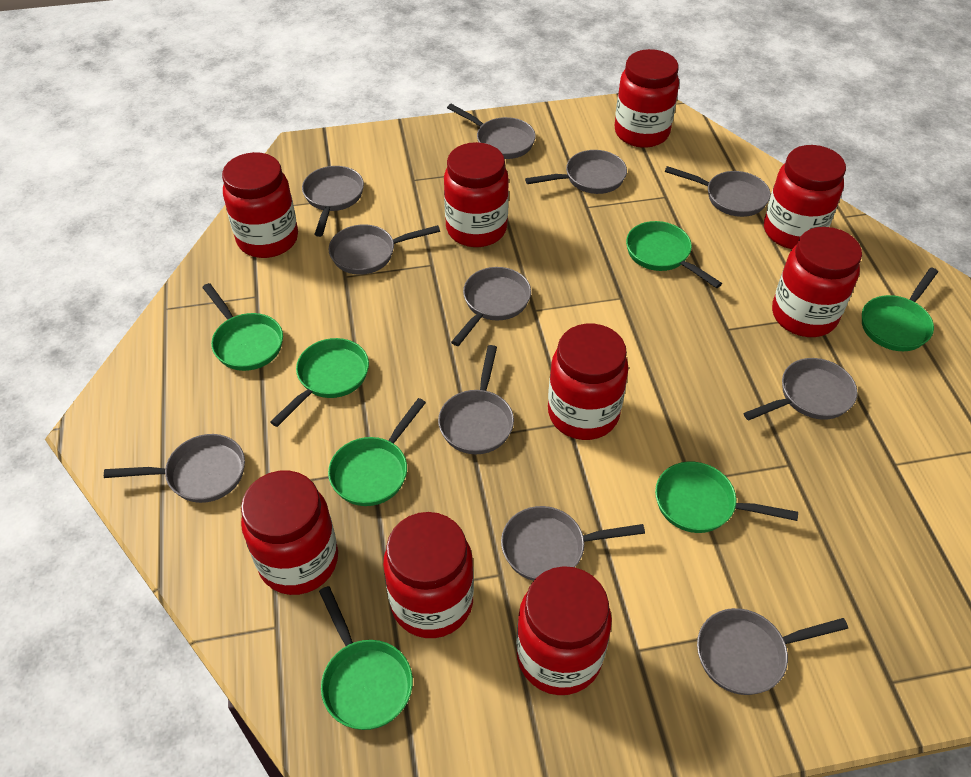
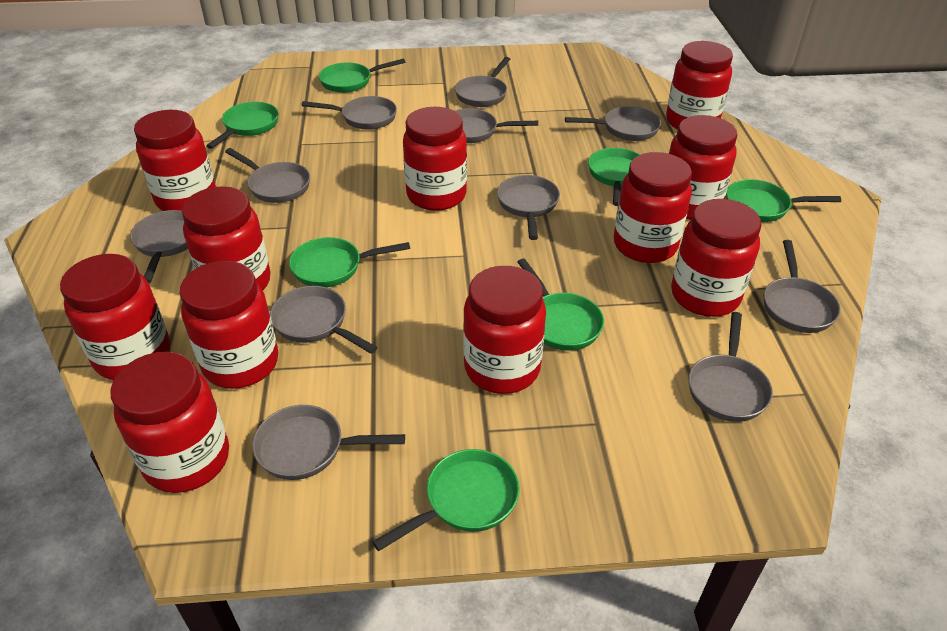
red jar: 9 -> 11

